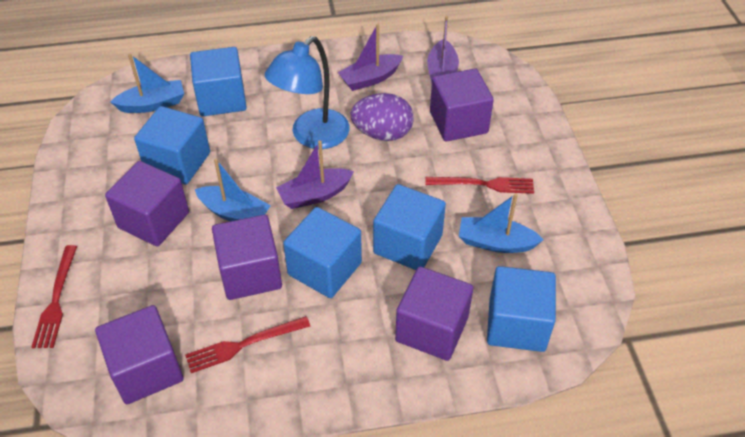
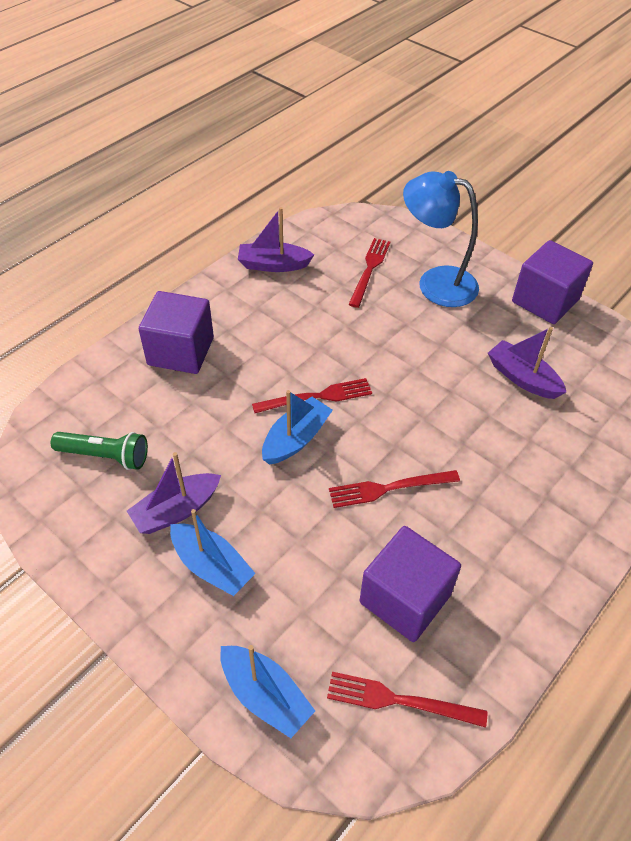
blue cube: 5 -> 0
green flashlight: 0 -> 1
purple cube: 5 -> 3
purple egg: 1 -> 0
red fork: 3 -> 4

